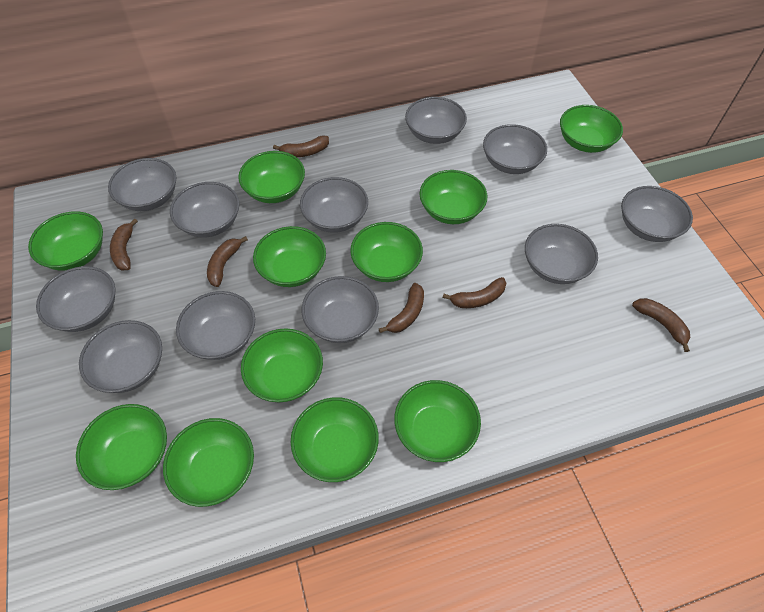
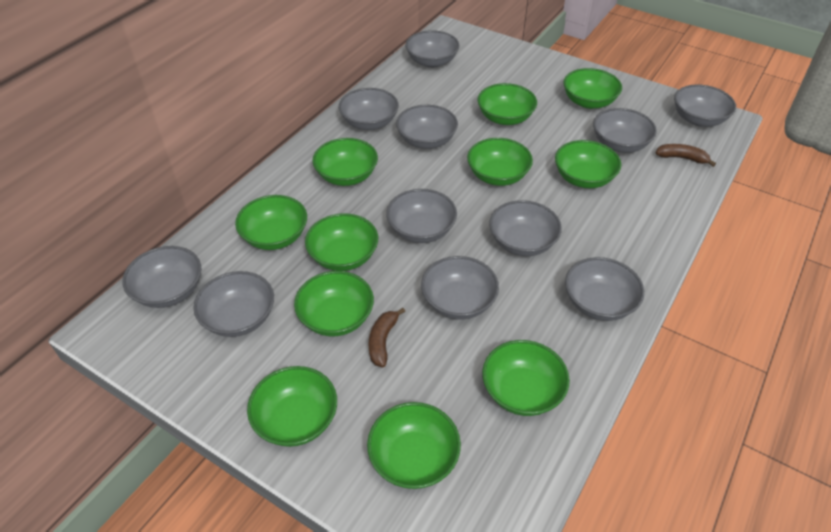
brown banana: 6 -> 2

